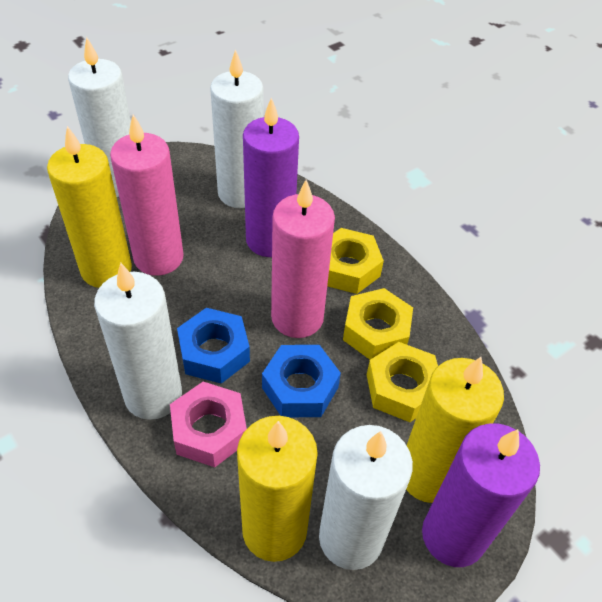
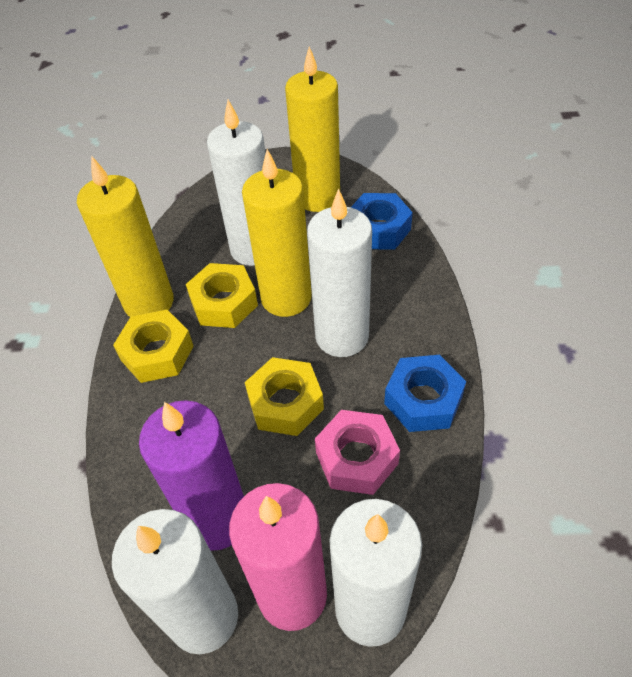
pink candle: 2 -> 1
purple candle: 2 -> 1

